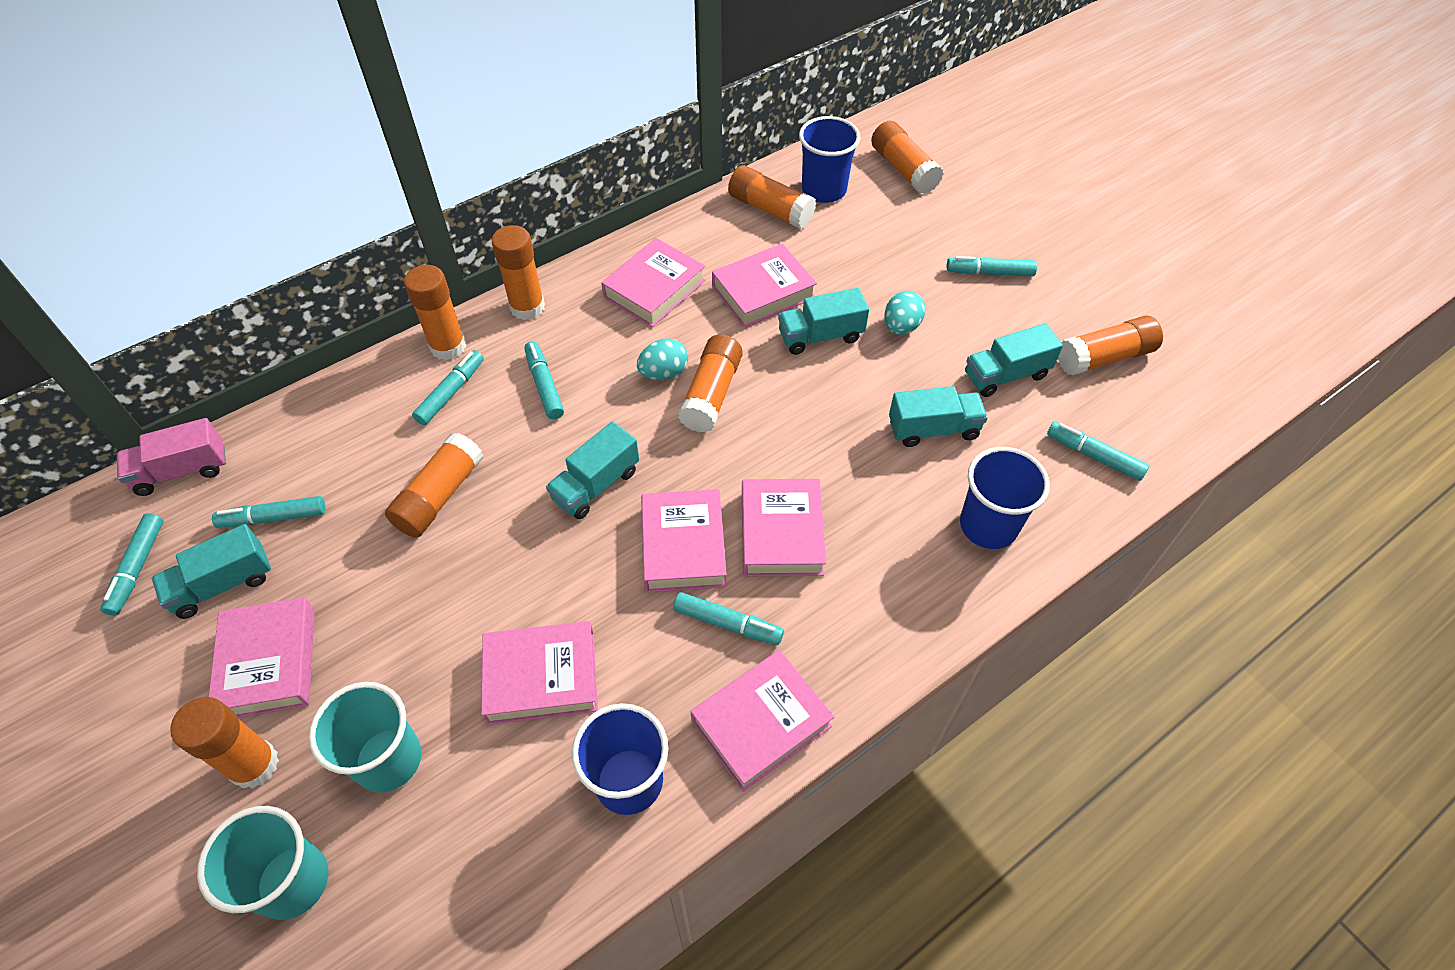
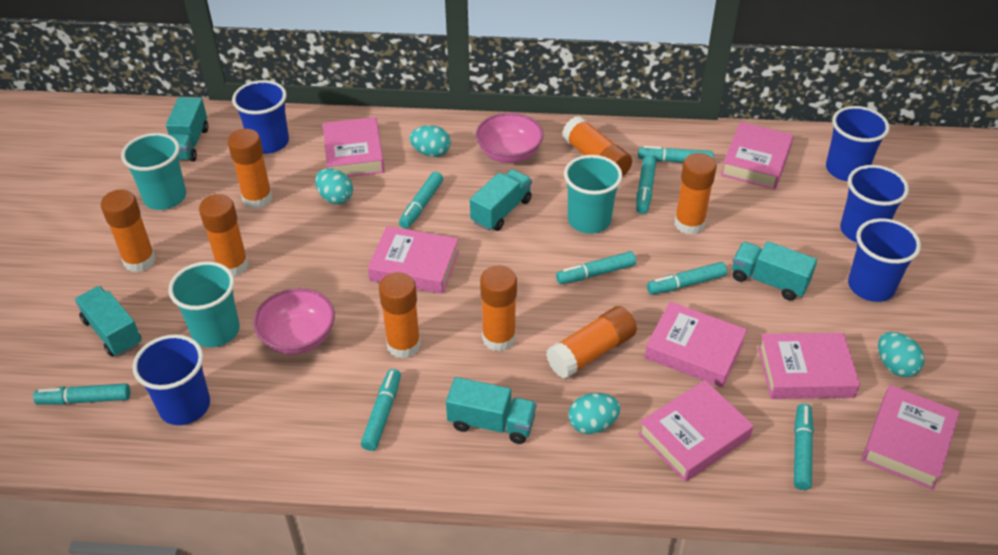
blue cup: 3 -> 5
pink bowl: 0 -> 2
pink truck: 1 -> 0
turquoise cup: 2 -> 3
turquoise egg: 2 -> 4
turquoise marker: 7 -> 8

